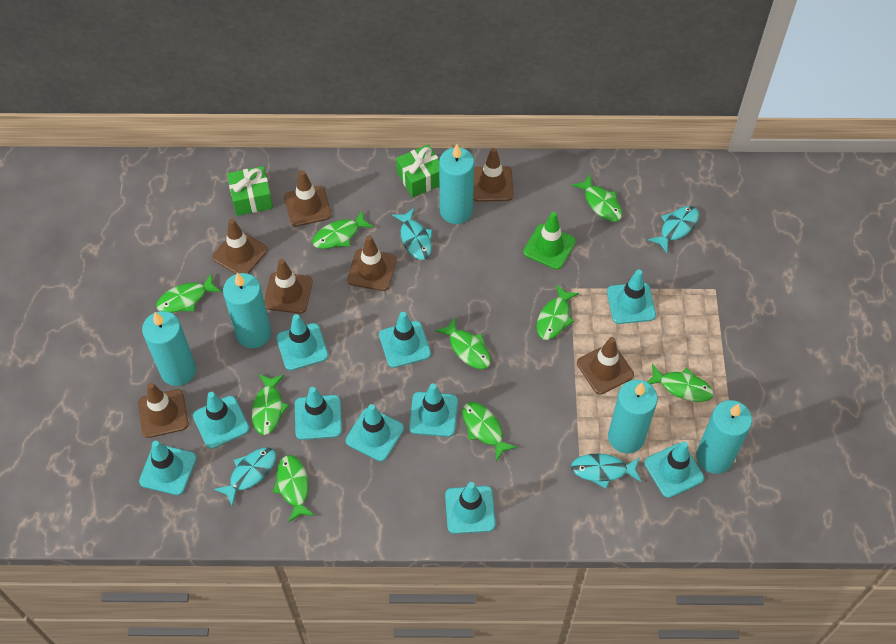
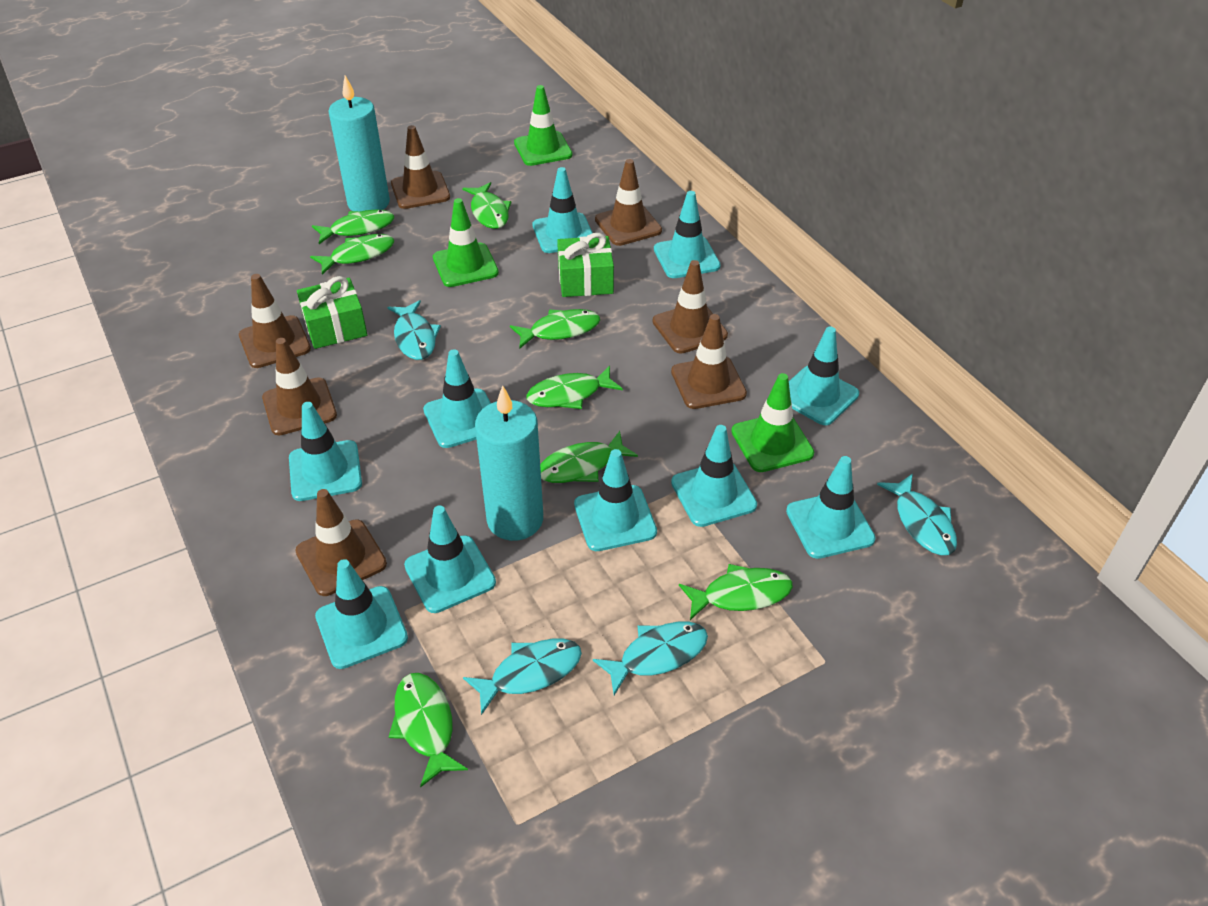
green fish: 9 -> 8
green traffic cone: 1 -> 3
turquoise candle: 5 -> 2

